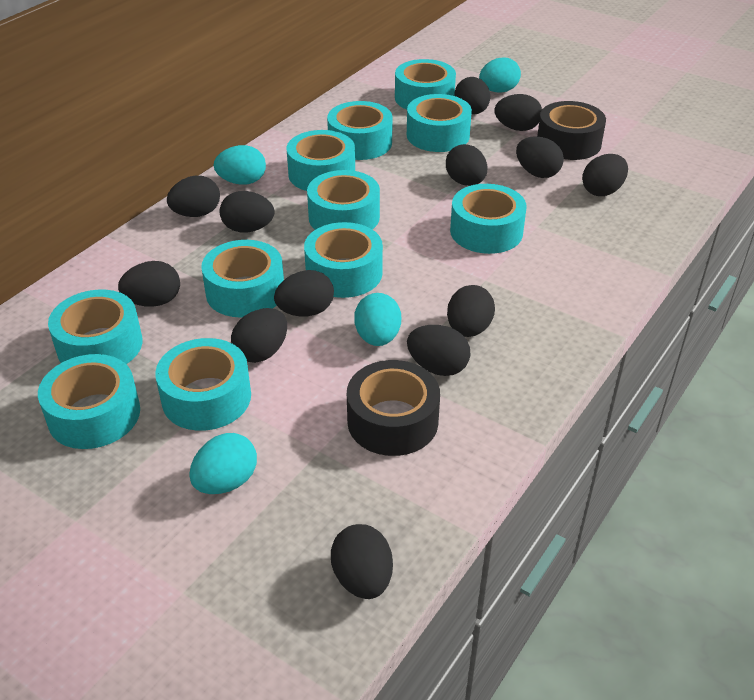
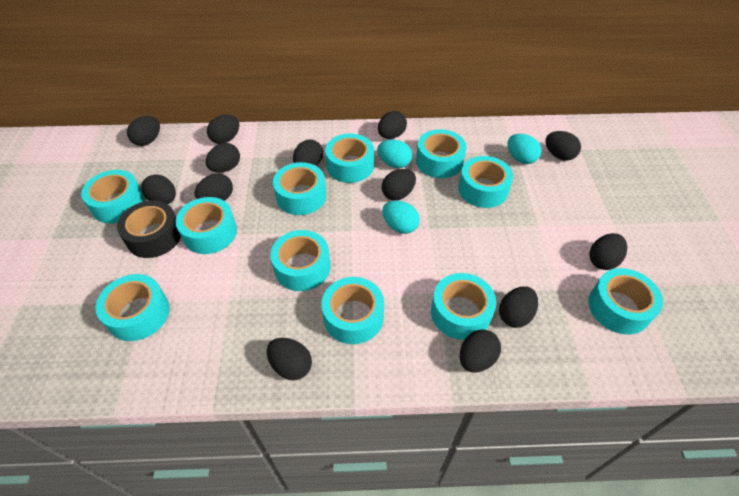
black tape: 2 -> 1
turquoise egg: 4 -> 3

